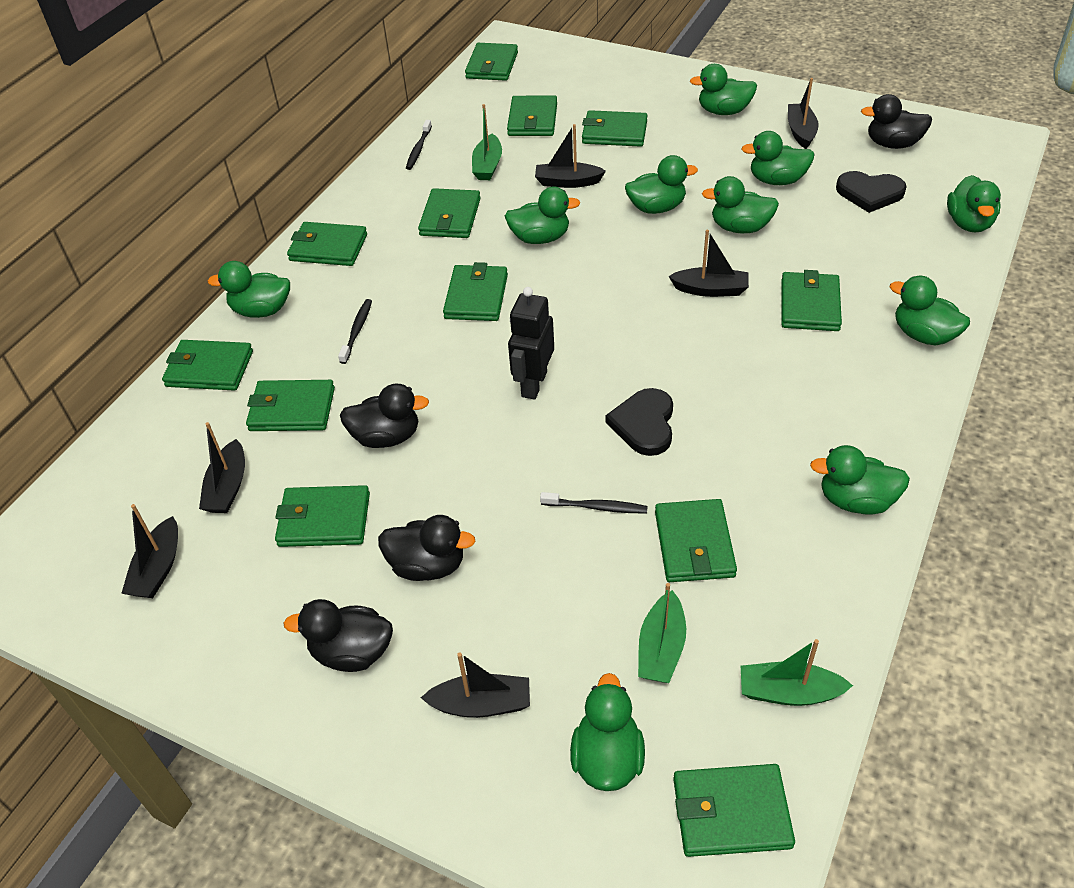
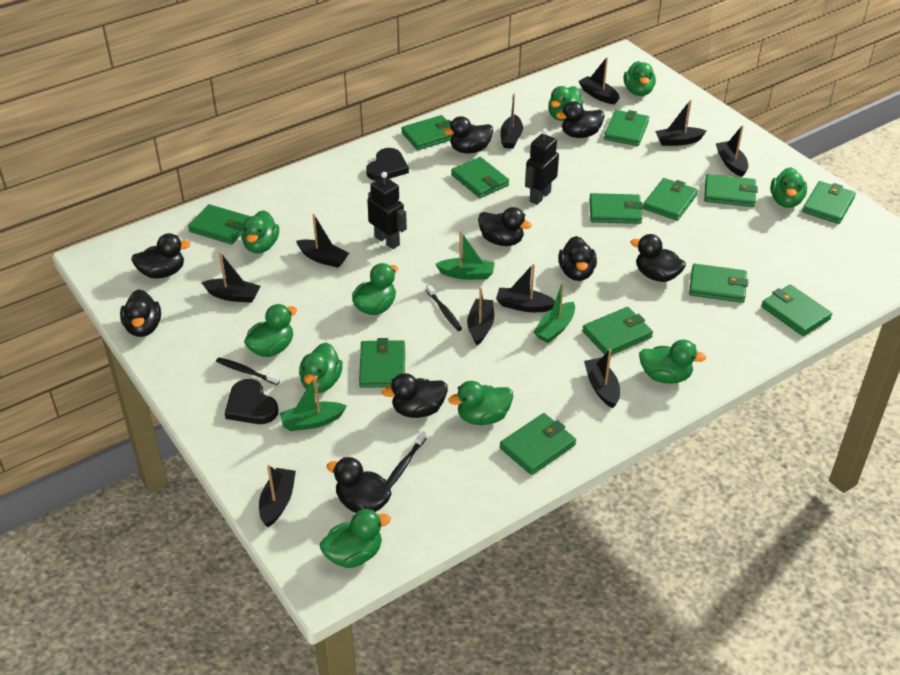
black boat: 6 -> 10
black duck: 4 -> 9
black robot: 1 -> 2
green wallet: 12 -> 13

